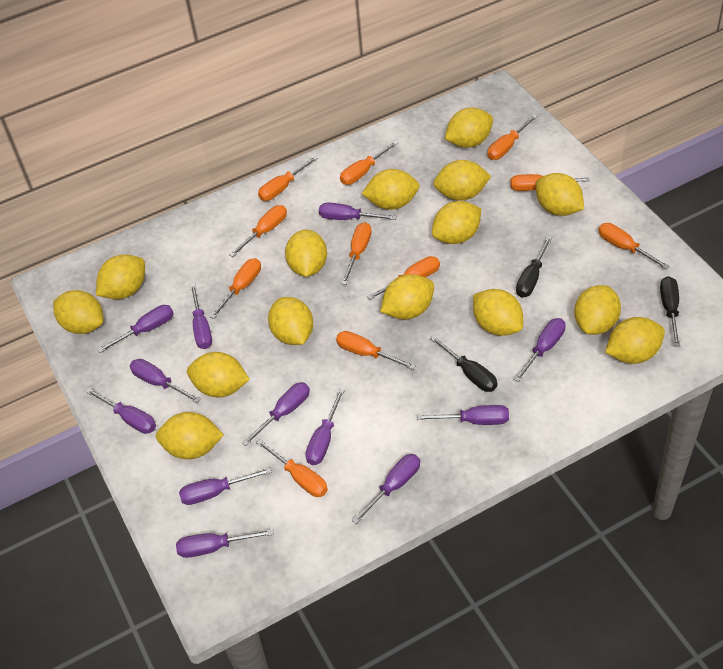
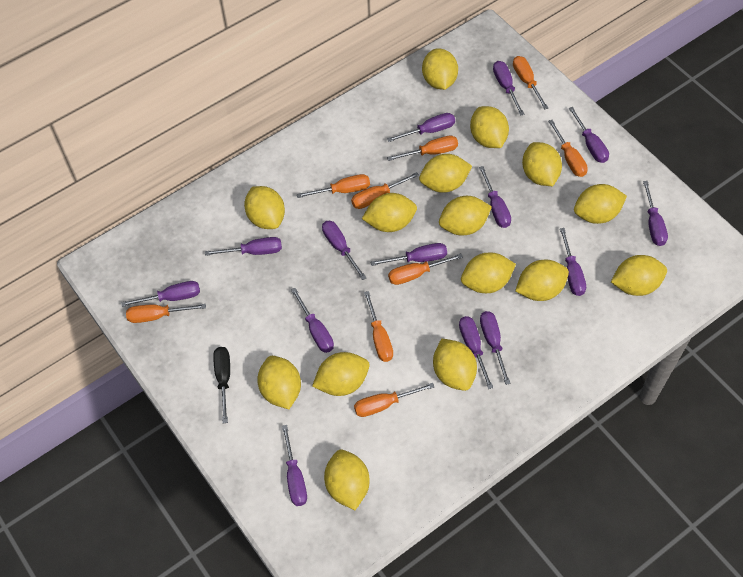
black screwdriver: 3 -> 1
orange screwdriver: 11 -> 9
purple screwdriver: 12 -> 14

